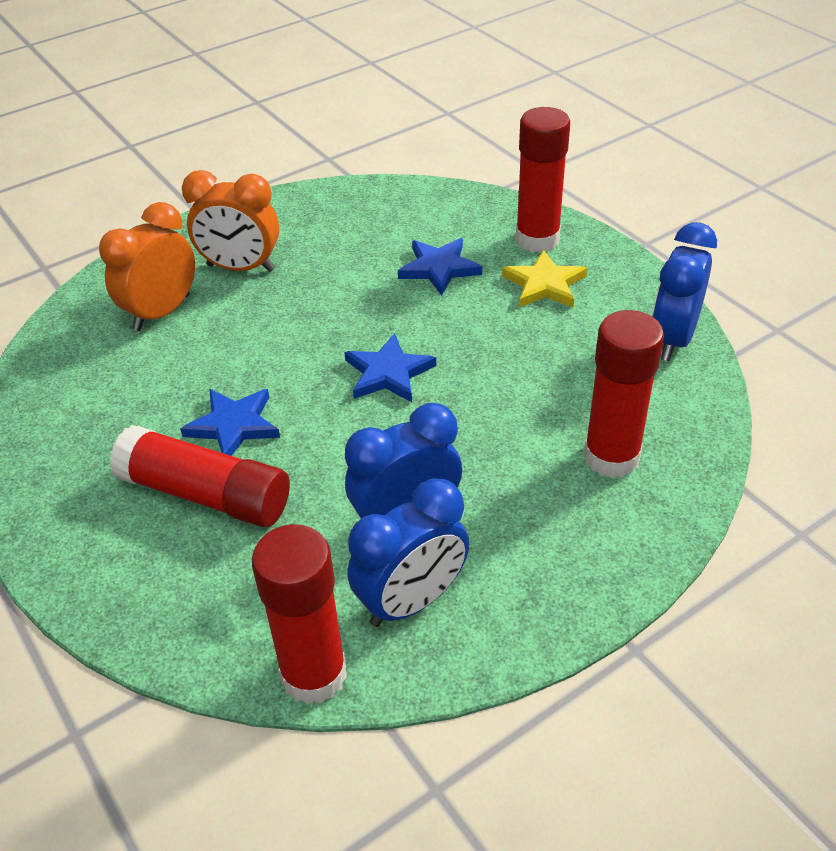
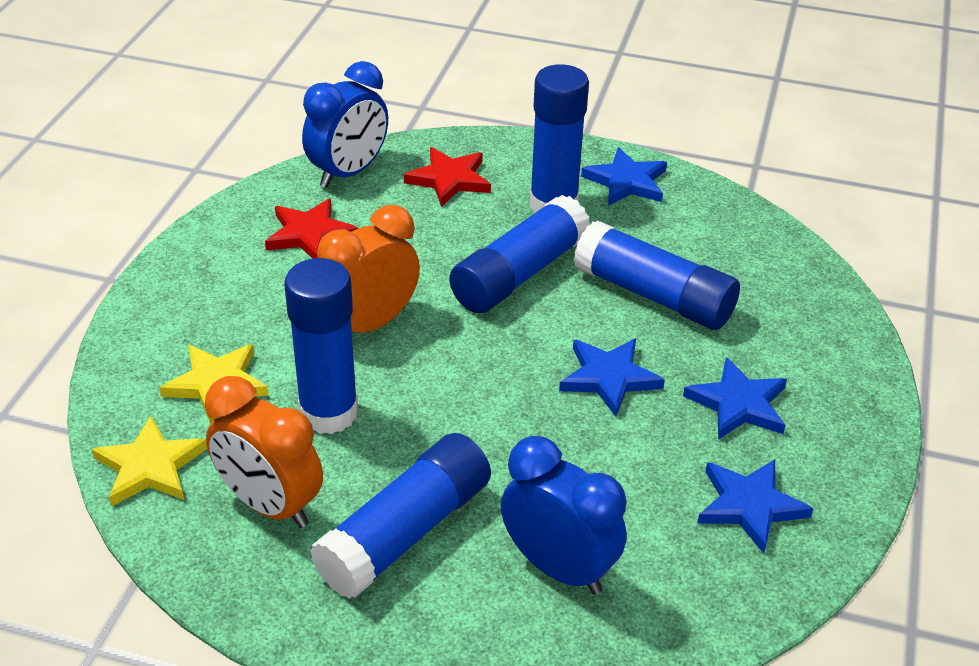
blue clock: 3 -> 2
blue glue stick: 0 -> 5
blue star: 3 -> 4
red glue stick: 4 -> 0
red star: 0 -> 2
yellow star: 1 -> 2

